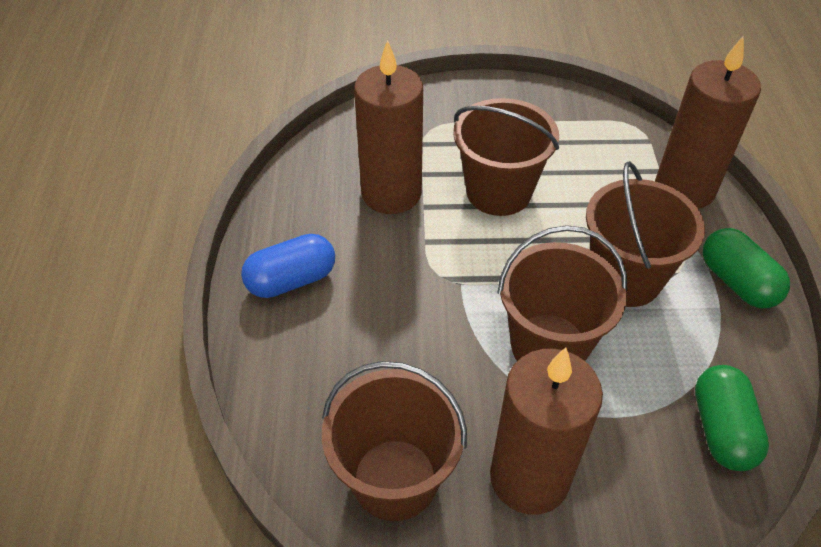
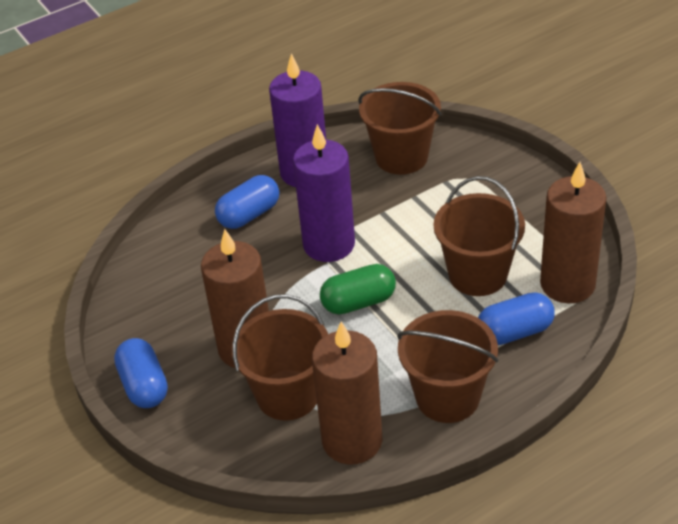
blue capsule: 1 -> 3
green capsule: 2 -> 1
purple candle: 0 -> 2

